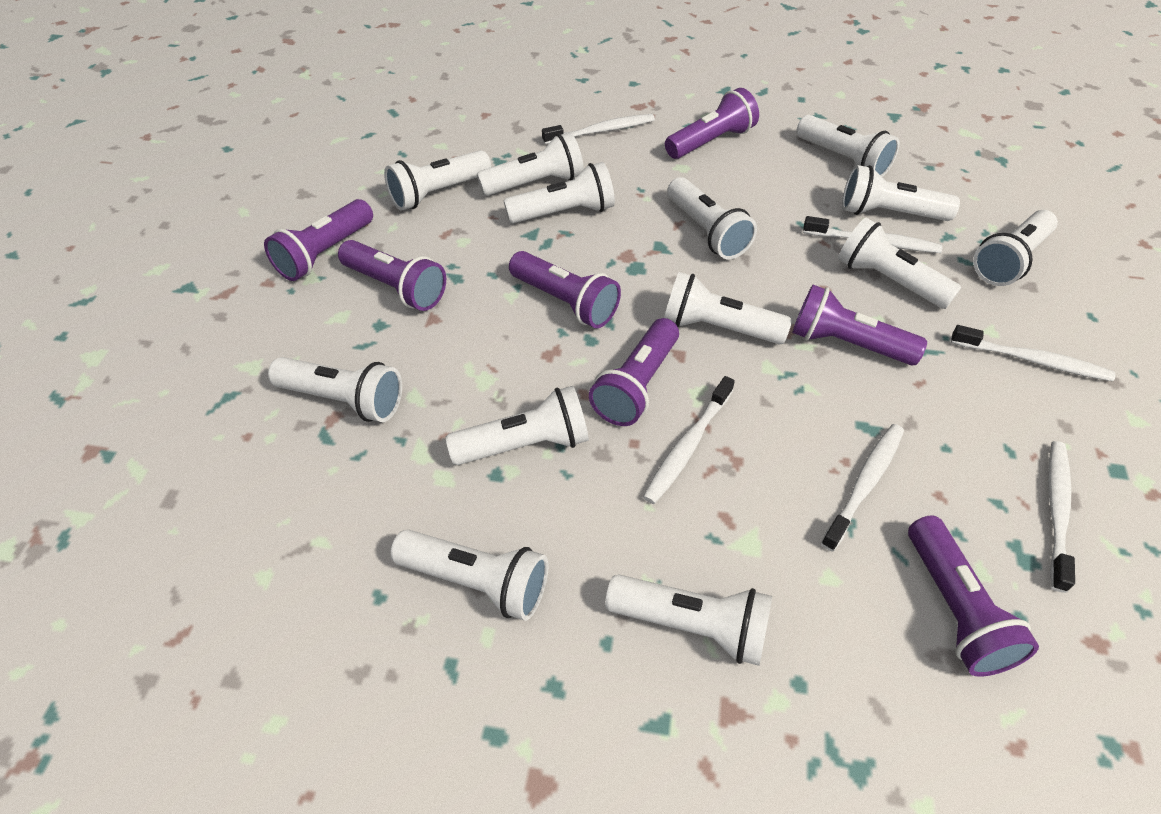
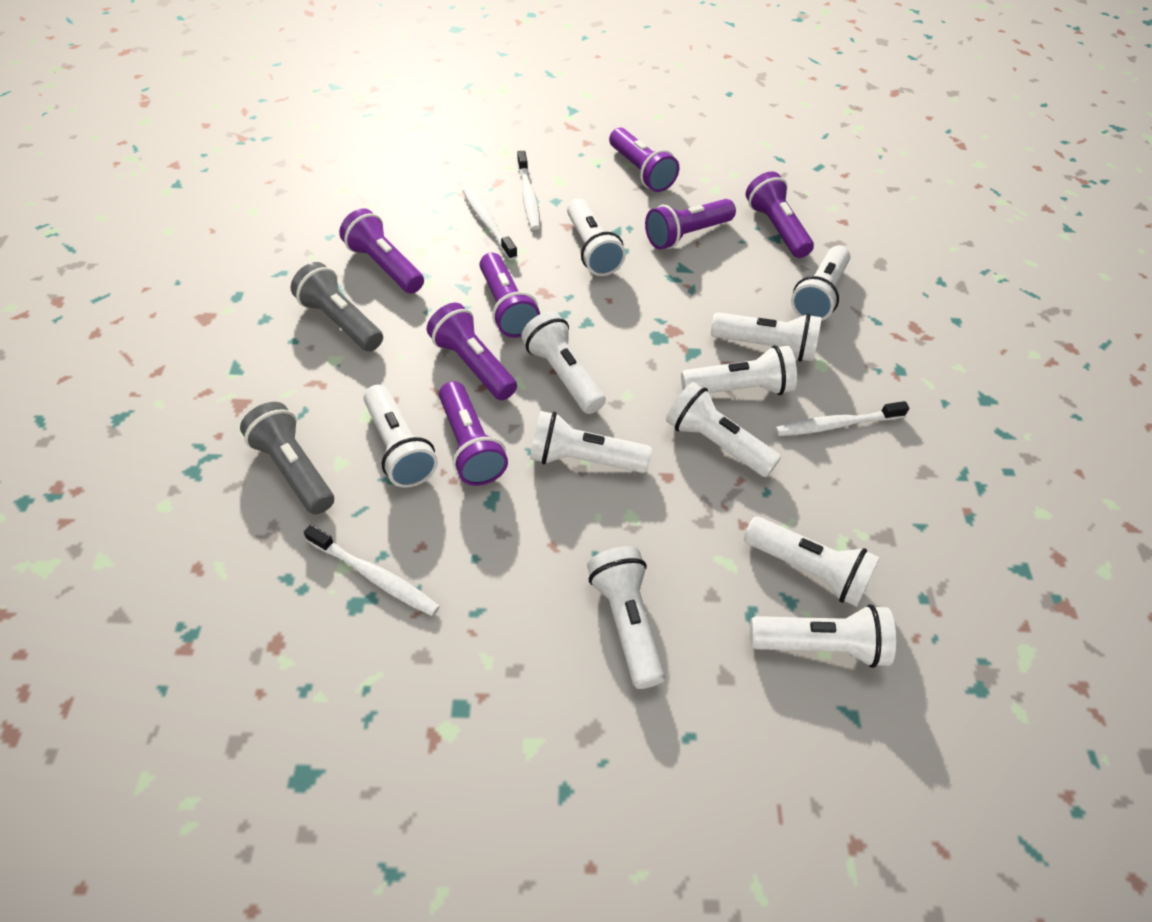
grey flashlight: 0 -> 2
white flashlight: 13 -> 11
white toothbrush: 6 -> 4

